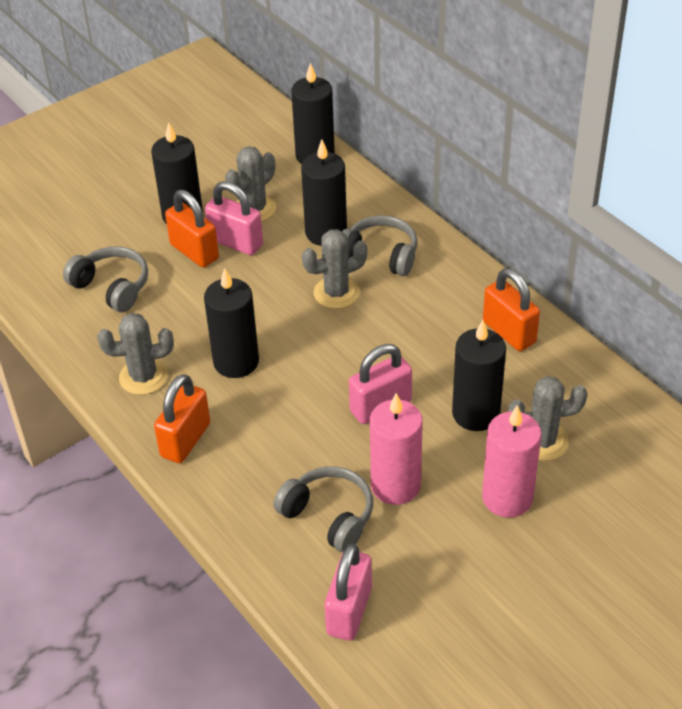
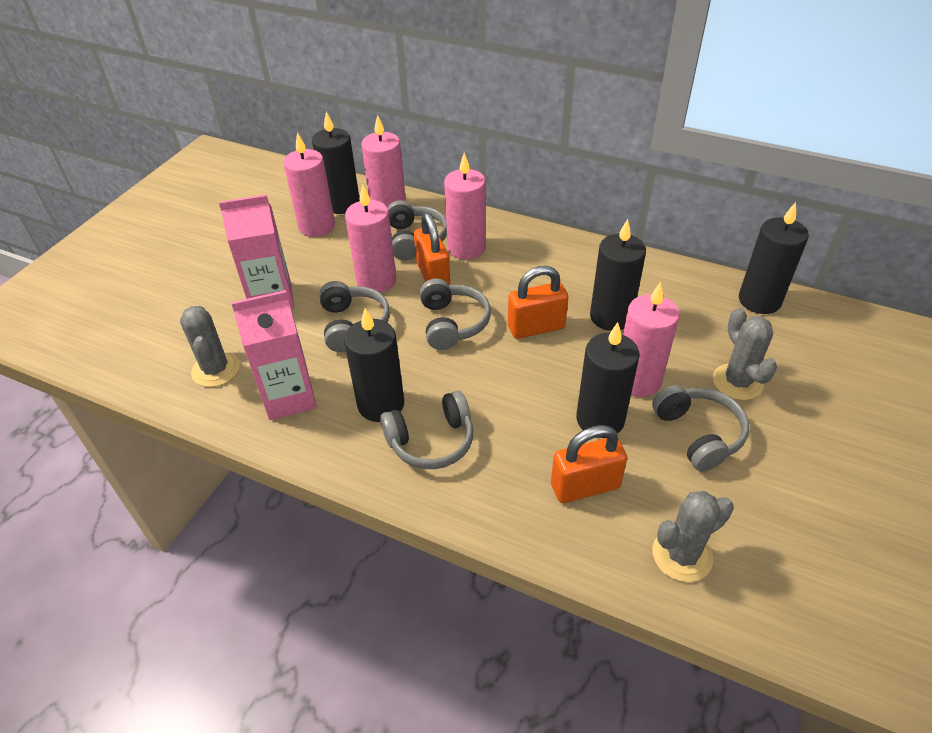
grey cactus: 4 -> 3
grey headphones: 3 -> 5
pink candle: 2 -> 5
pink carton: 0 -> 2
pink padlock: 3 -> 0

